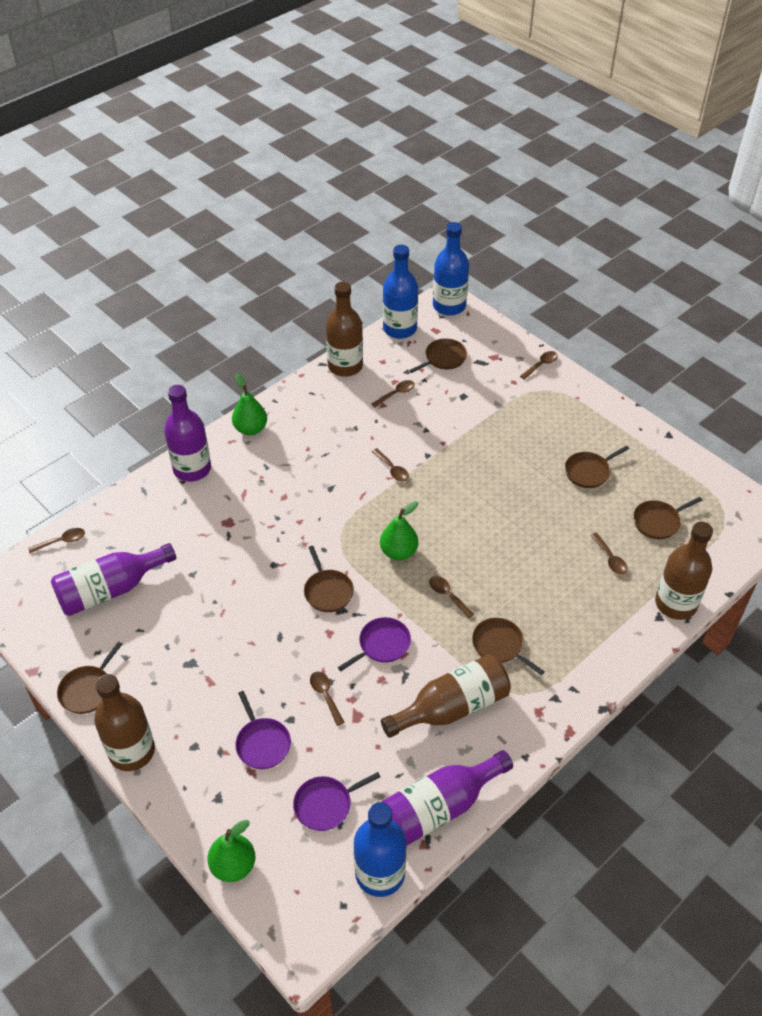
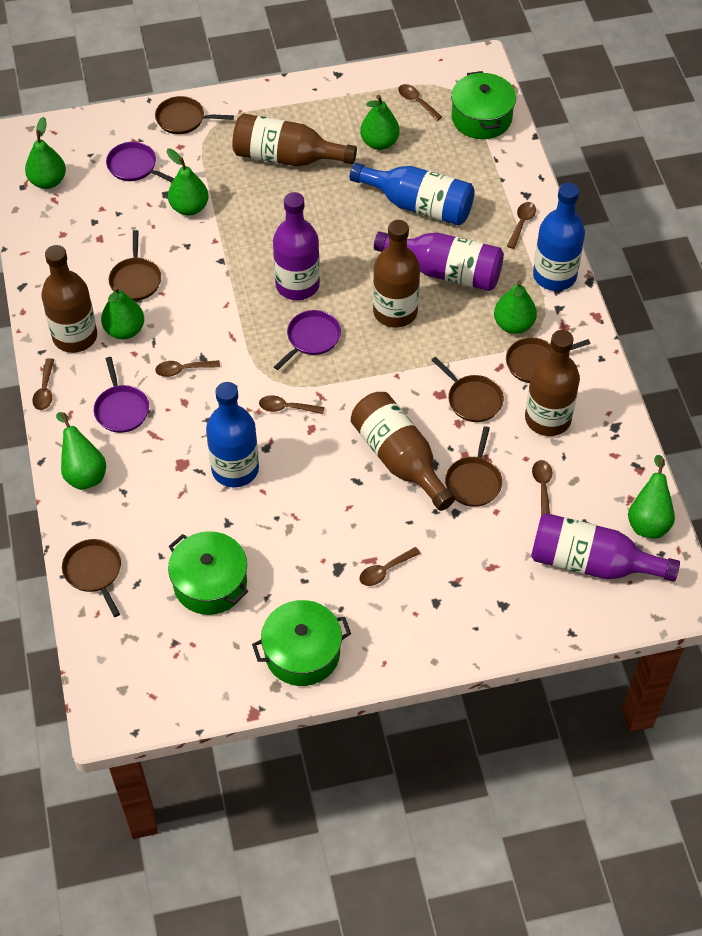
brown bottle: 4 -> 5
green pear: 3 -> 7
green pot: 0 -> 3

